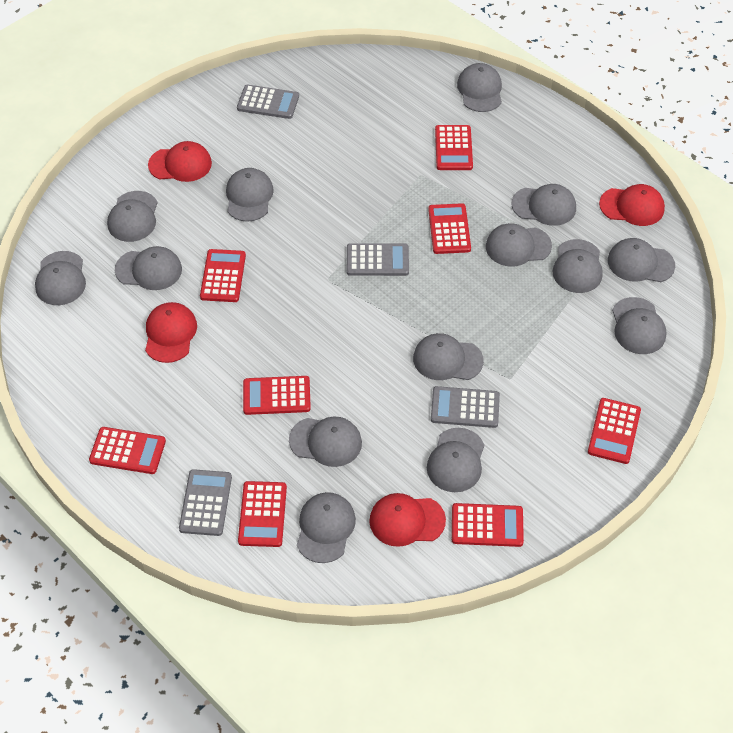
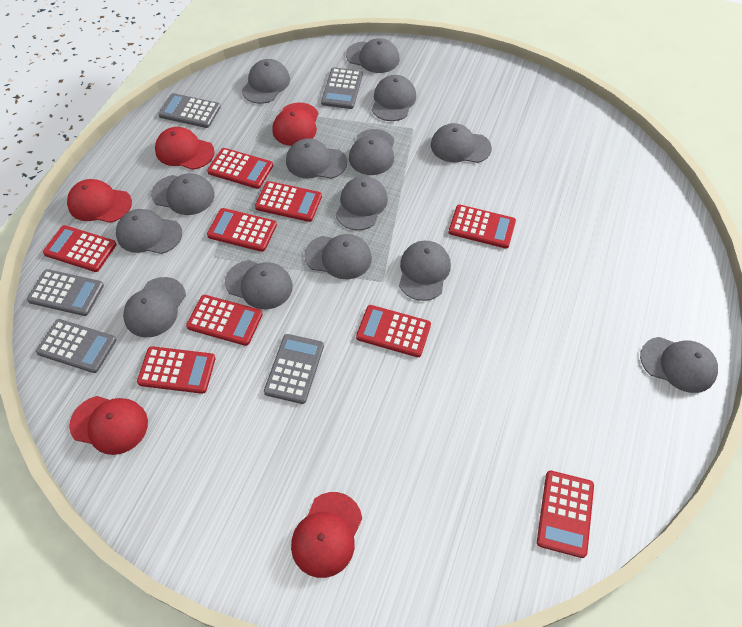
grey calculator: 4 -> 5
red calculator: 8 -> 9
red cap: 4 -> 5

